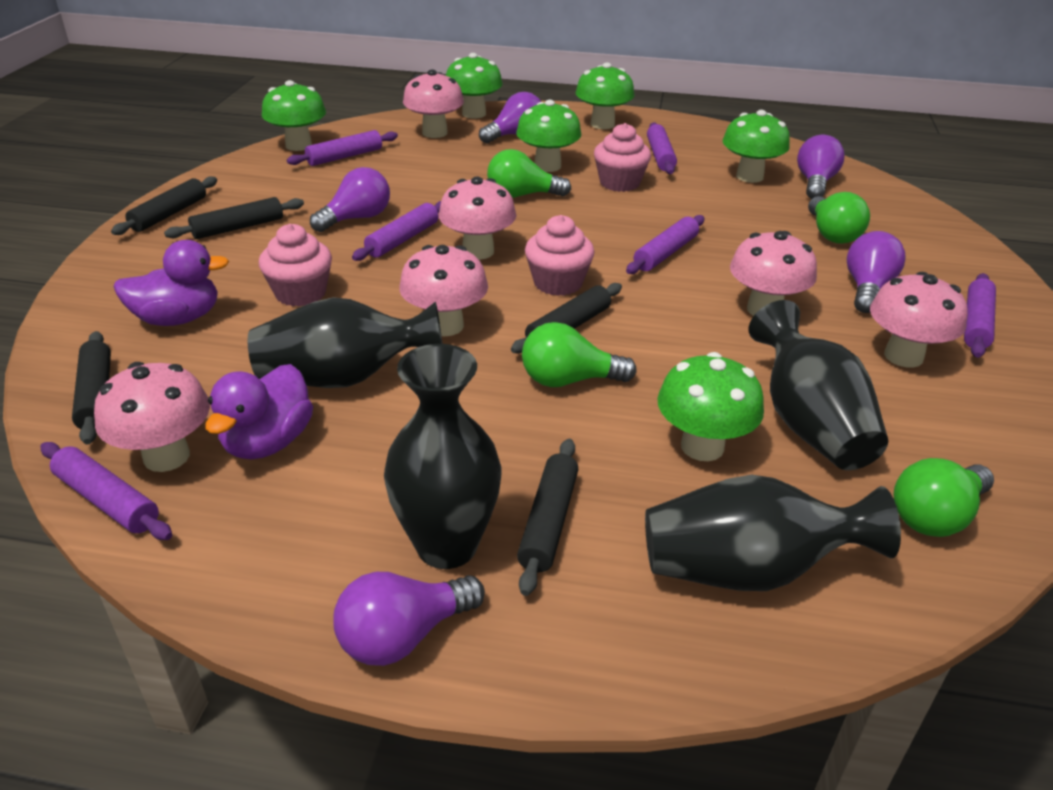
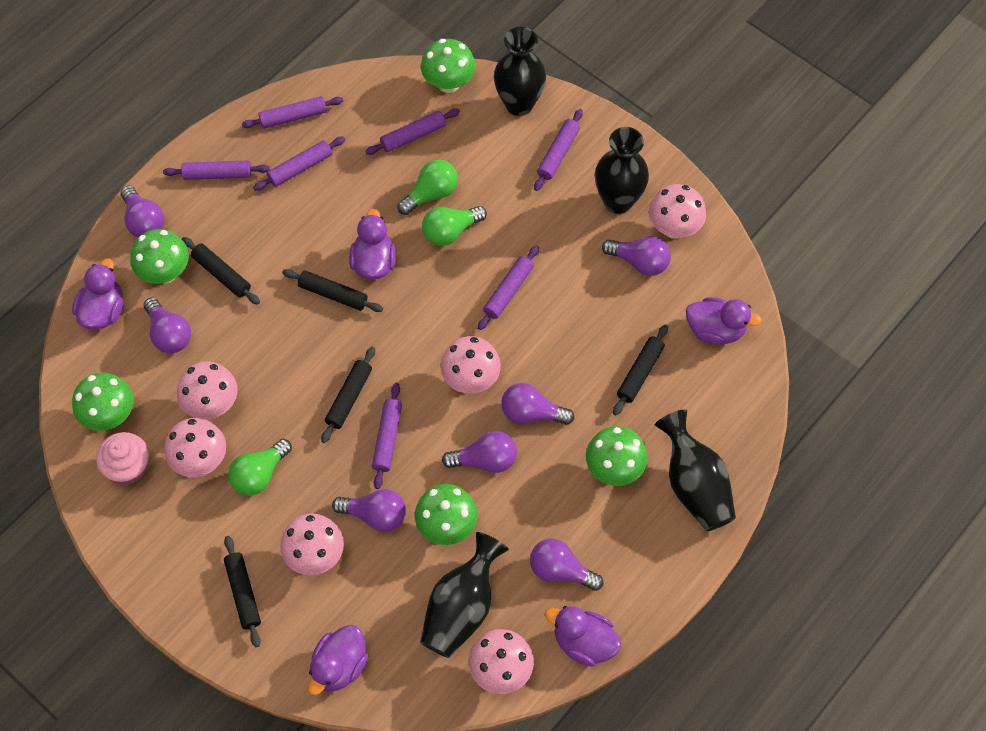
green light bulb: 4 -> 3
green mushroom: 6 -> 5
pink cupcake: 3 -> 1
purple duck: 2 -> 5
purple light bulb: 5 -> 7
purple rolling pin: 6 -> 7

